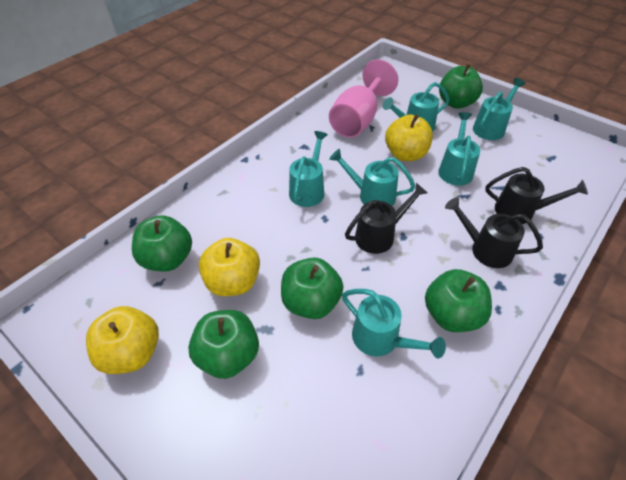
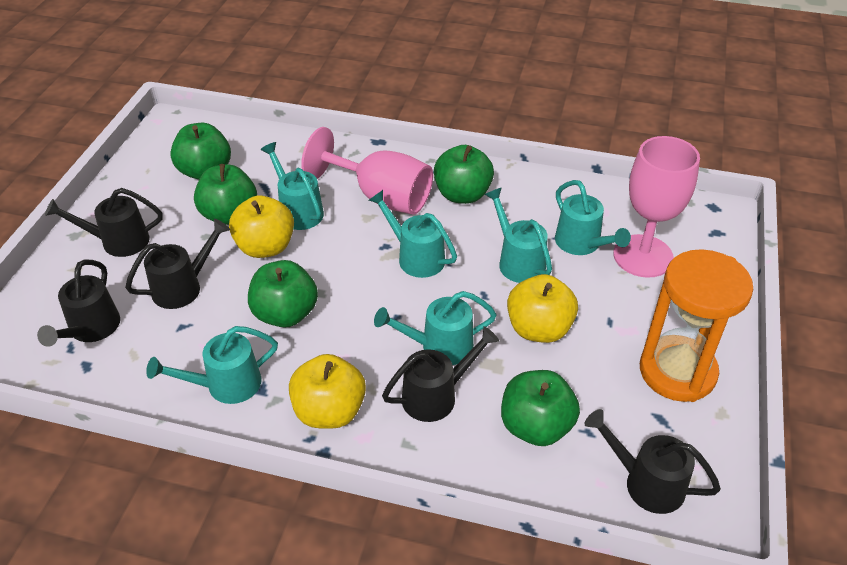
black watering can: 3 -> 5
orange hourglass: 0 -> 1
pink goblet: 1 -> 2

